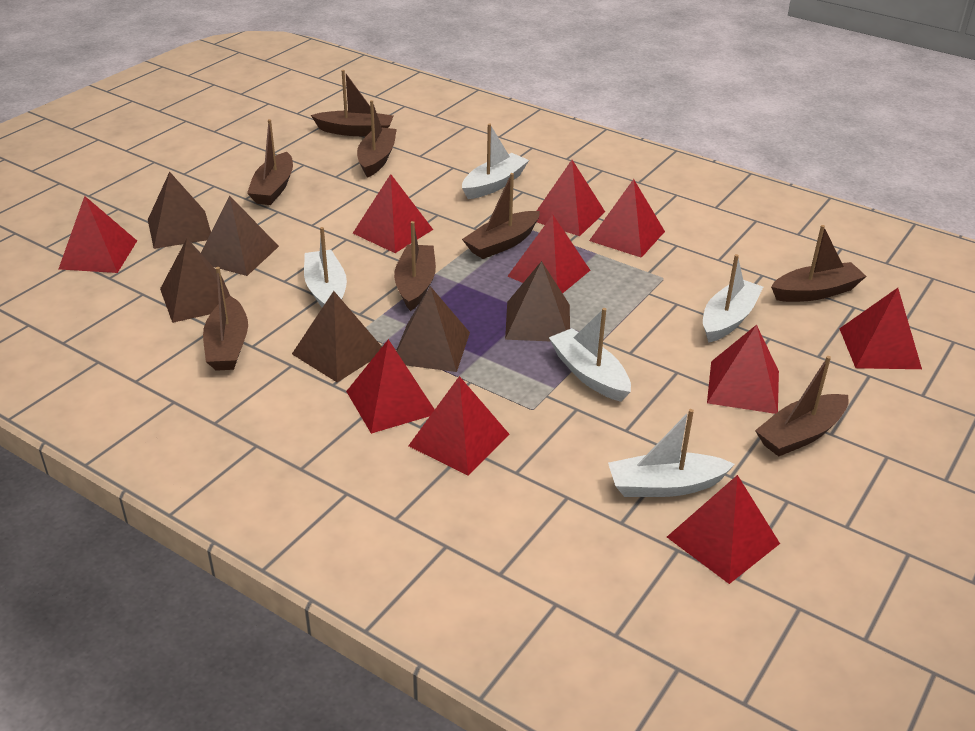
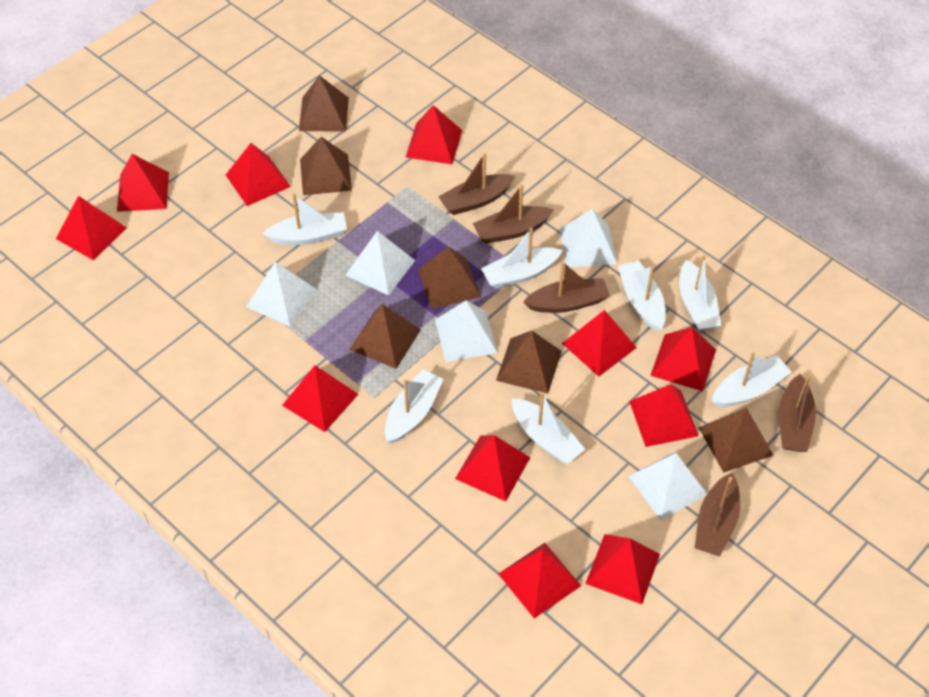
brown boat: 8 -> 5
red pyramid: 10 -> 11
white boat: 5 -> 7
white pyramid: 0 -> 5

